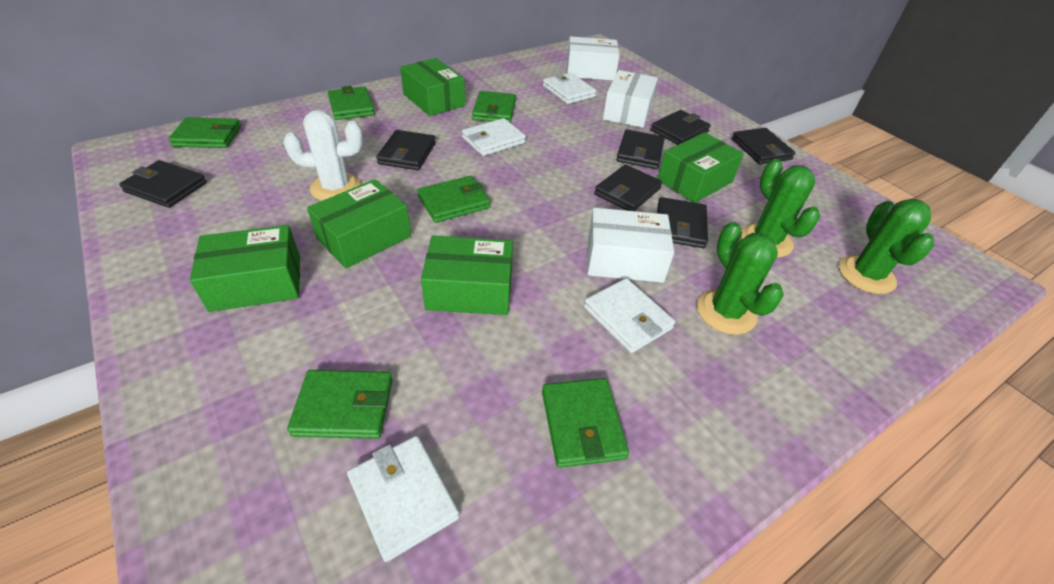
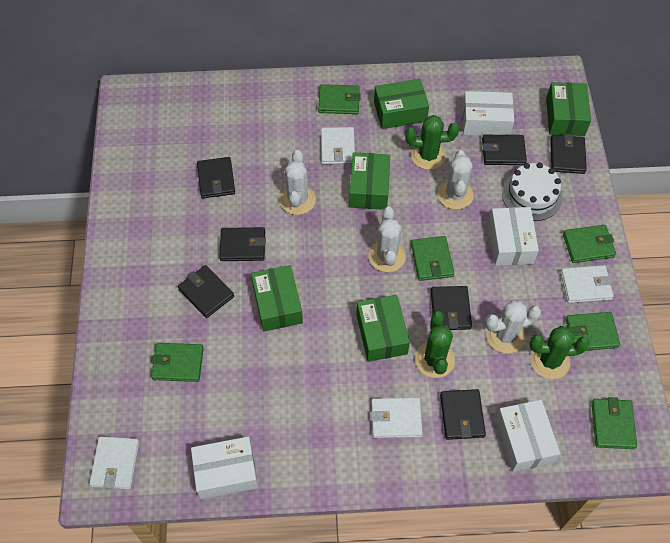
white box: 3 -> 4
white cactus: 1 -> 4
white cake: 0 -> 1

